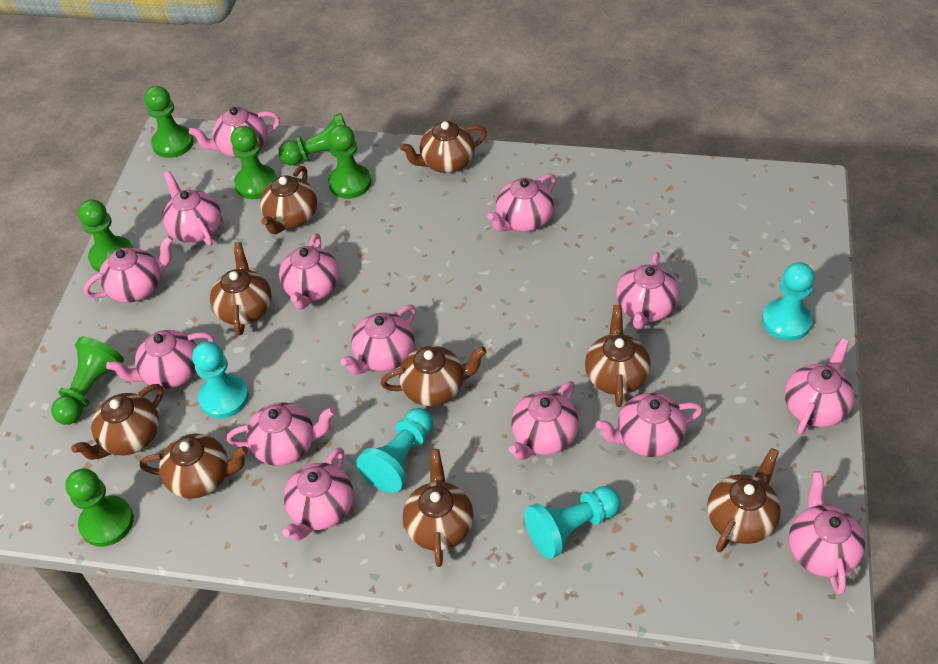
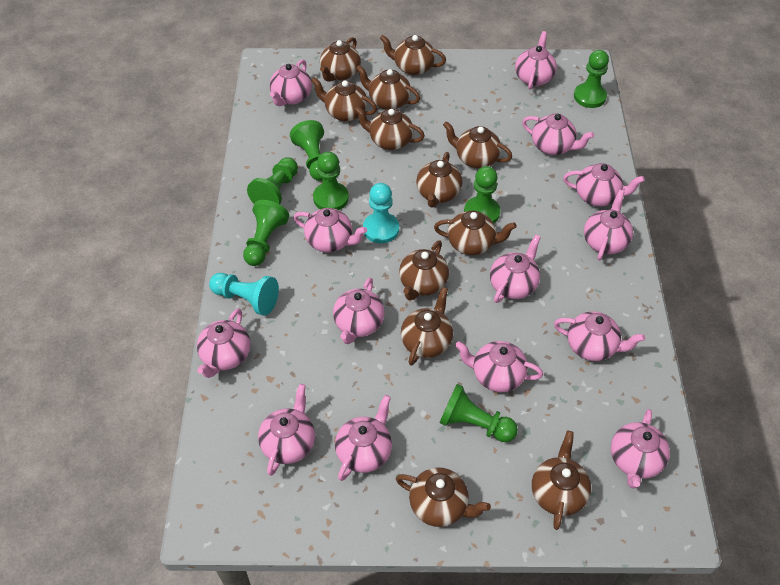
brown teapot: 9 -> 12
turquoise pawn: 4 -> 2

